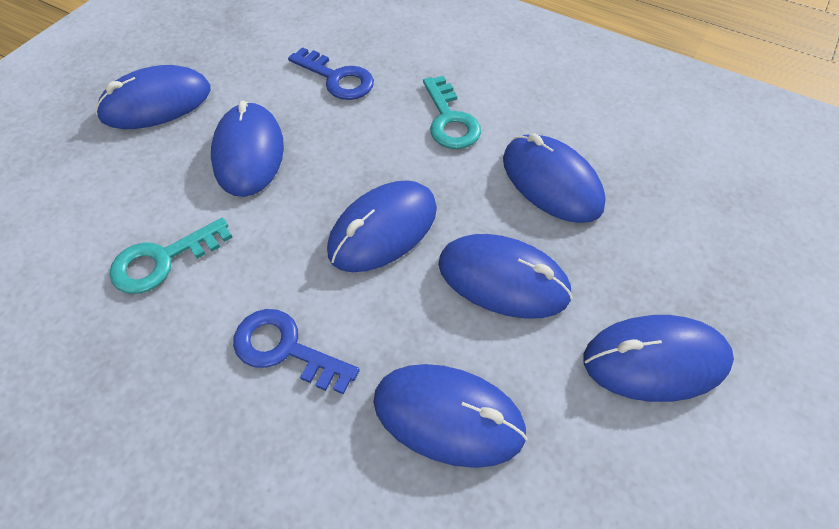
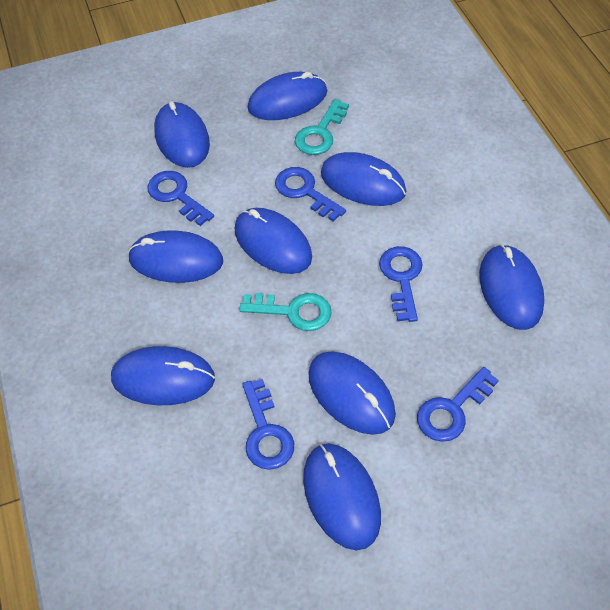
blue key: 2 -> 5
blue mouse: 7 -> 9

